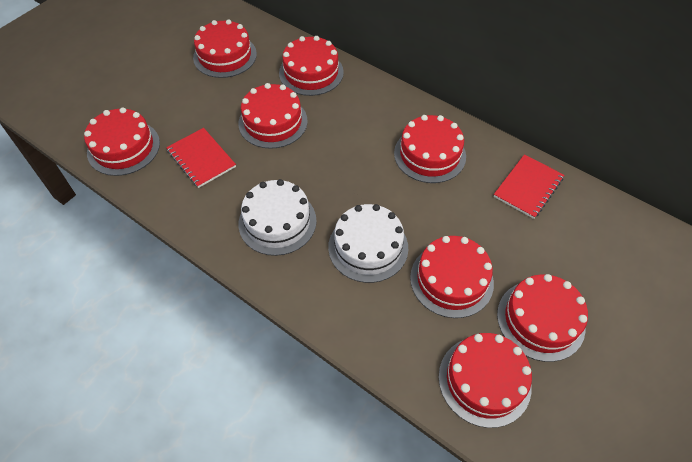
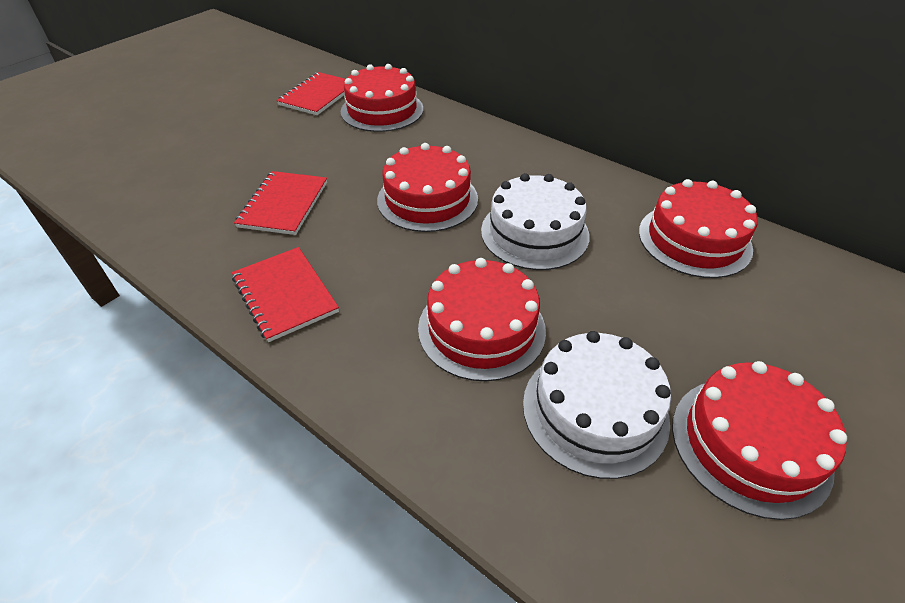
red cake: 8 -> 5
red notebook: 2 -> 3

